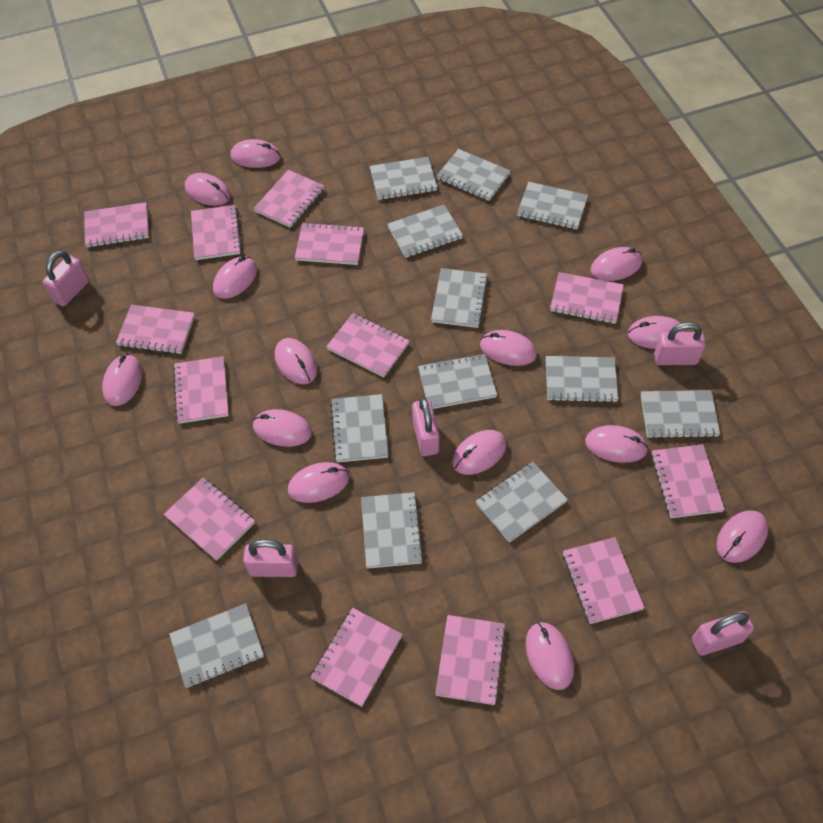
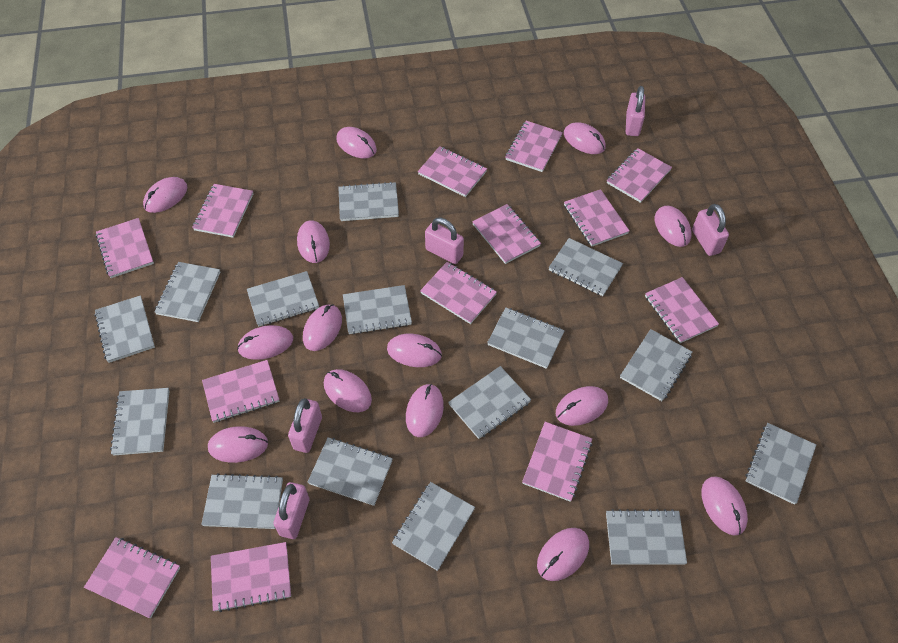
grey notebook: 12 -> 15

